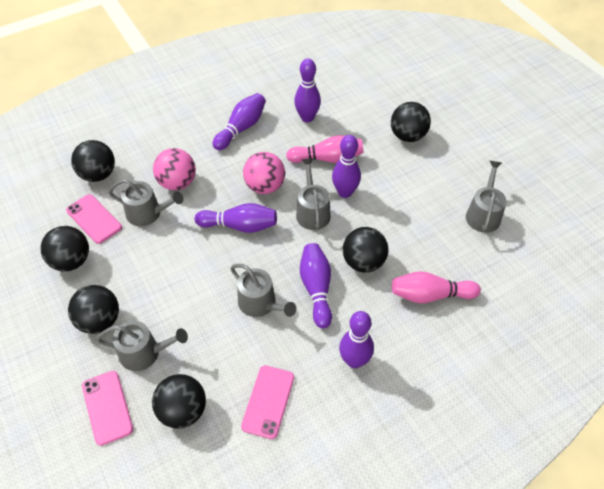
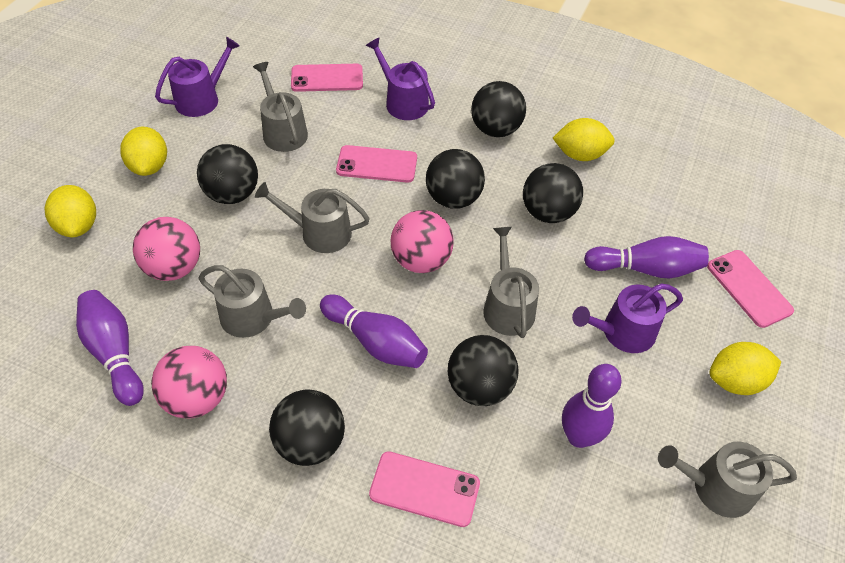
pink ball: 2 -> 3
pink bowling pin: 2 -> 0
pink phone: 3 -> 4
purple bowling pin: 6 -> 4
purple watering can: 0 -> 3
yellow lemon: 0 -> 4

